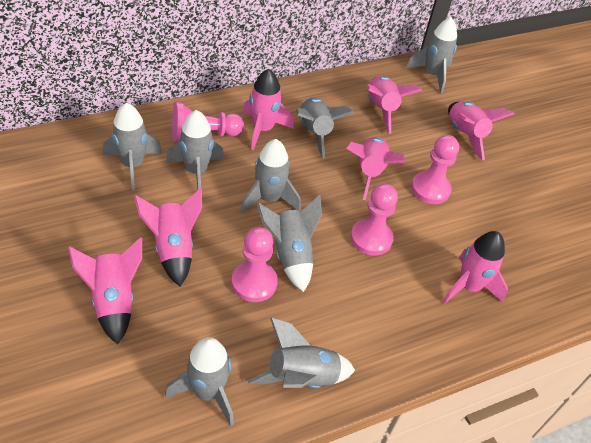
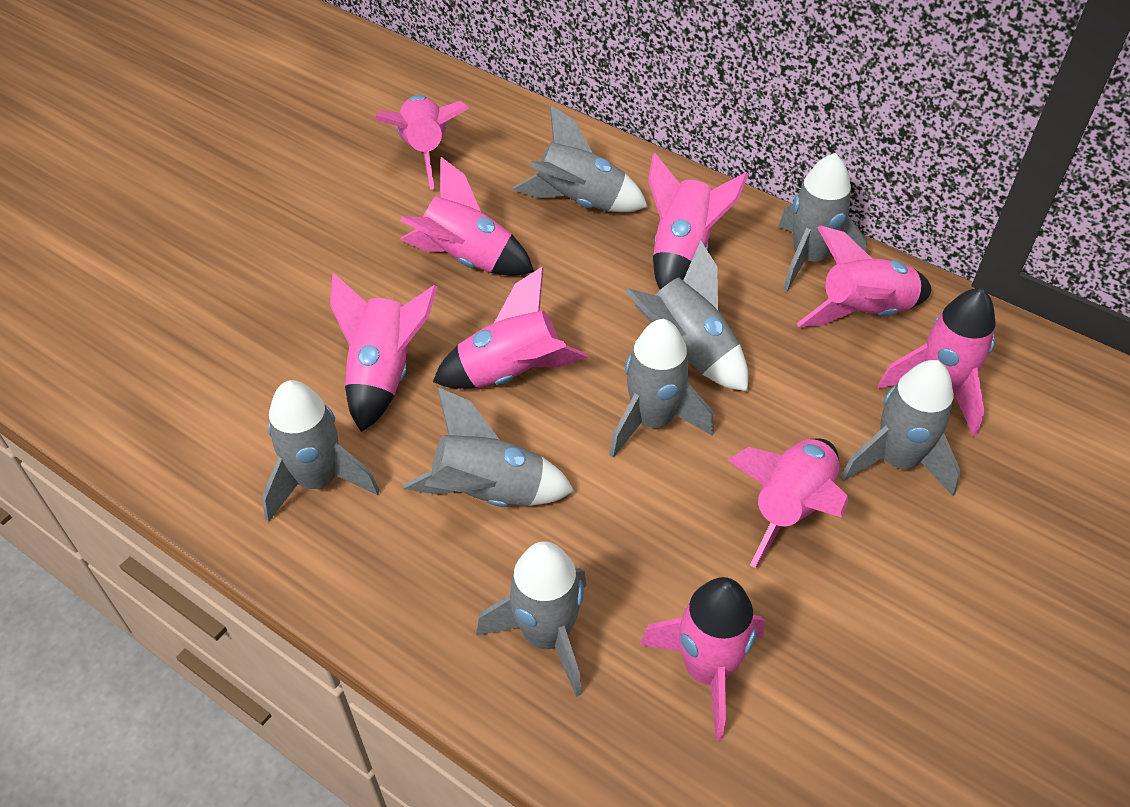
pink pawn: 4 -> 0
pink rocket: 7 -> 9

